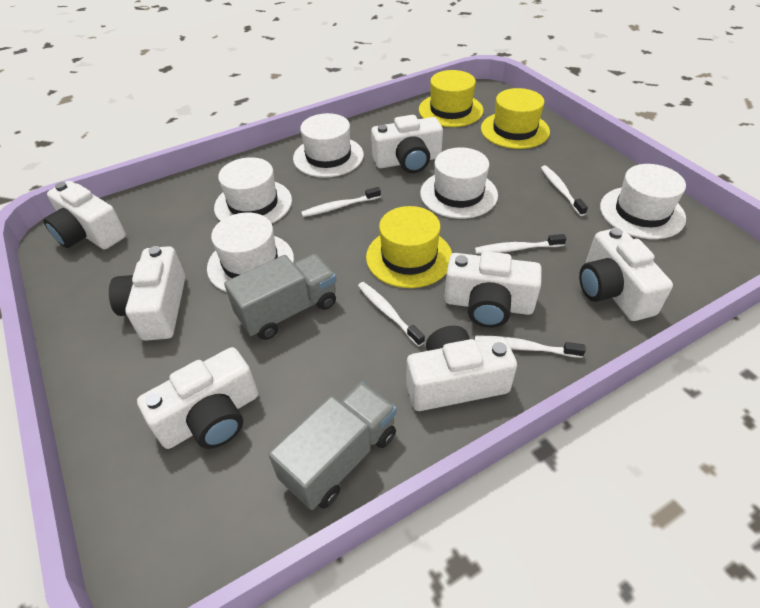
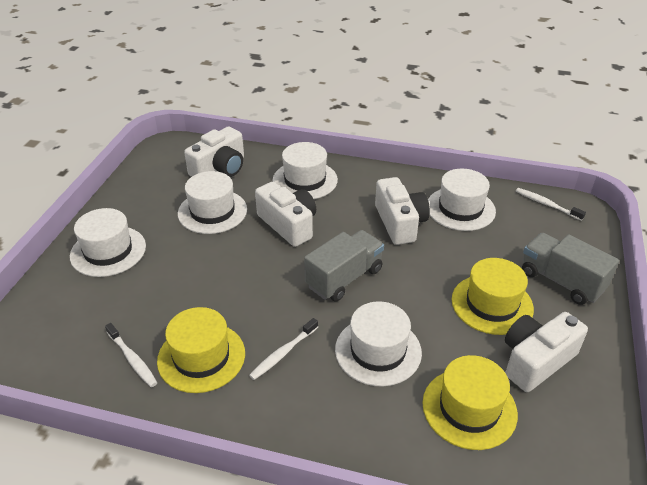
white camera: 7 -> 4
white toothbrush: 5 -> 3

